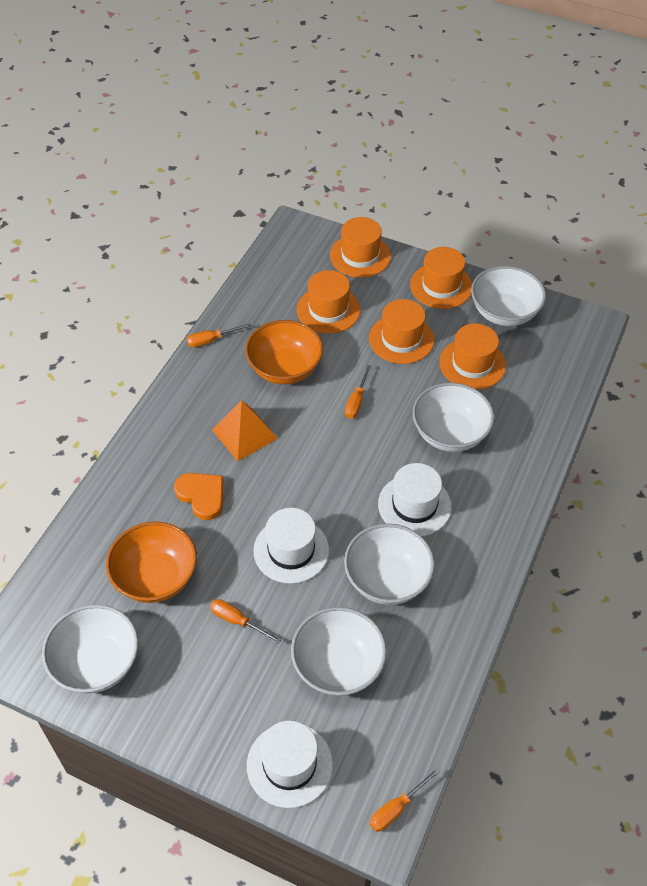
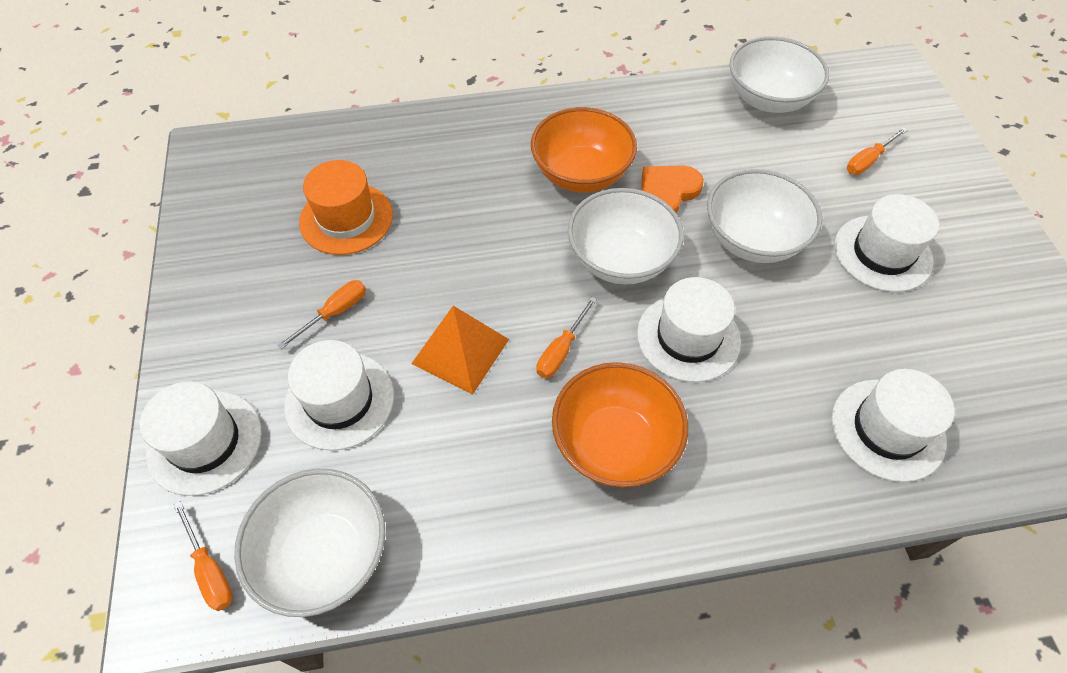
orange hat: 5 -> 1
white bowl: 5 -> 4
white hat: 3 -> 5

